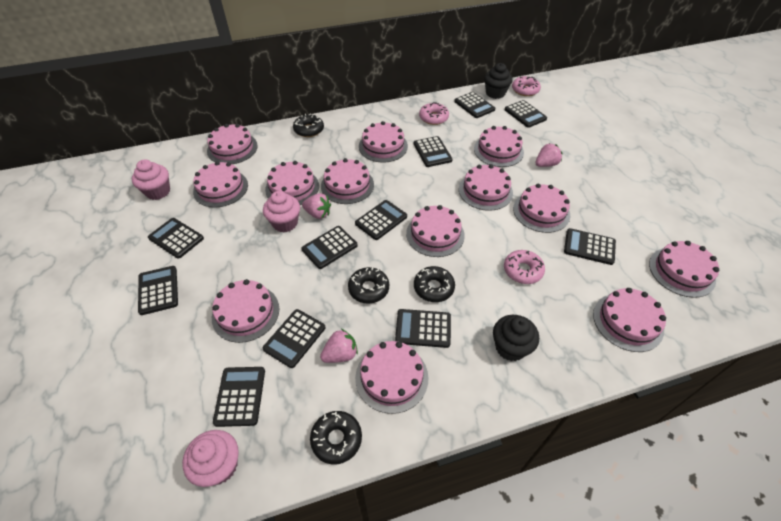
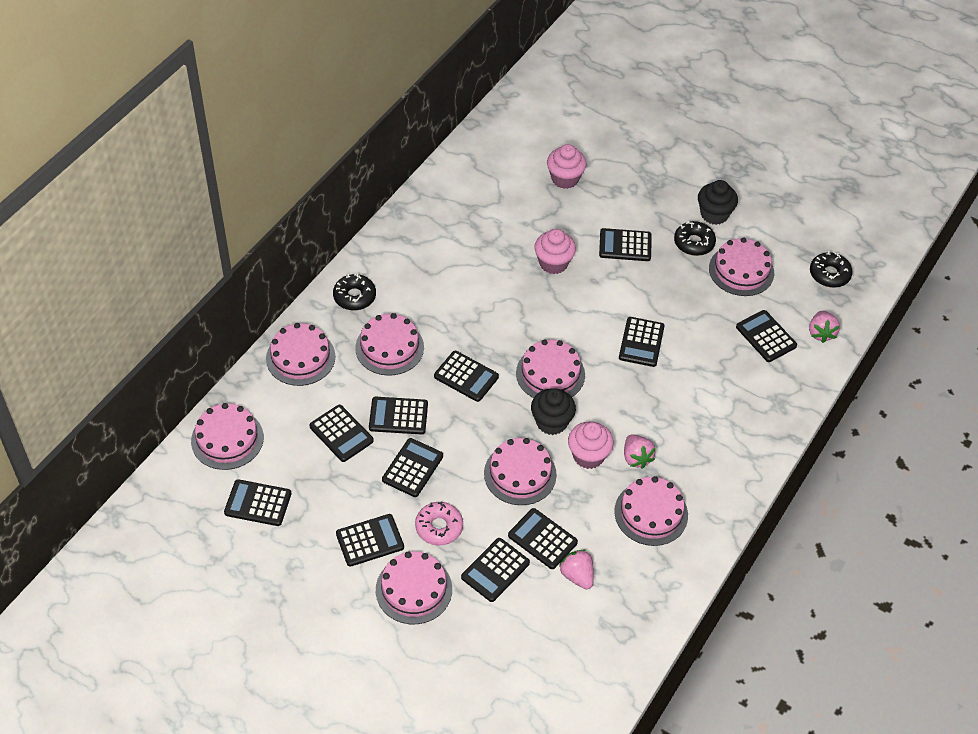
black donut: 4 -> 3
pink cake: 13 -> 8
pink donut: 3 -> 1

